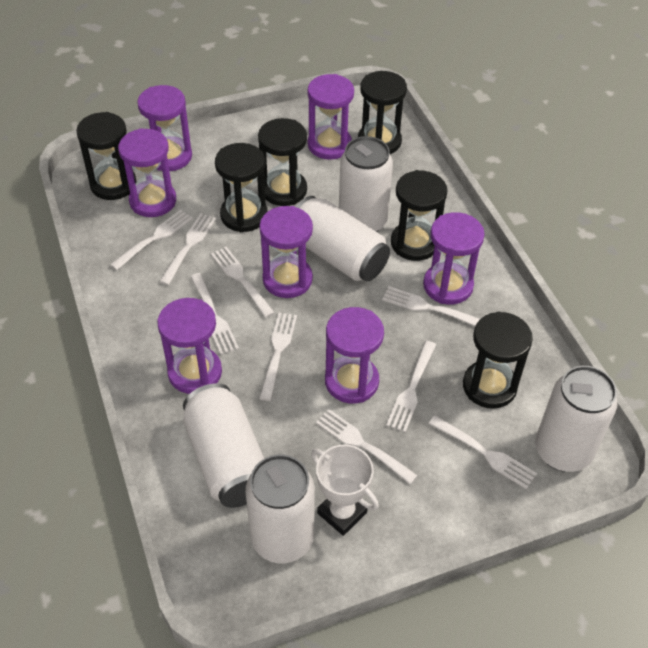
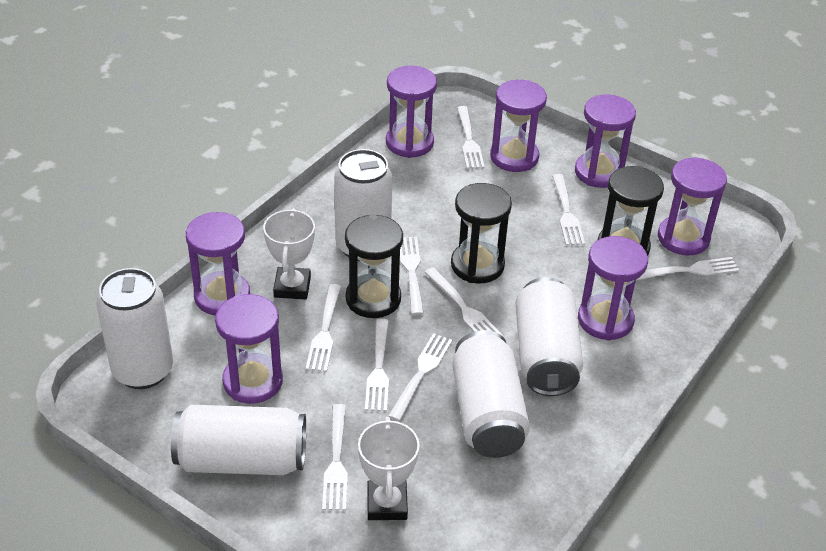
black hourglass: 6 -> 3
white trophy: 1 -> 2

